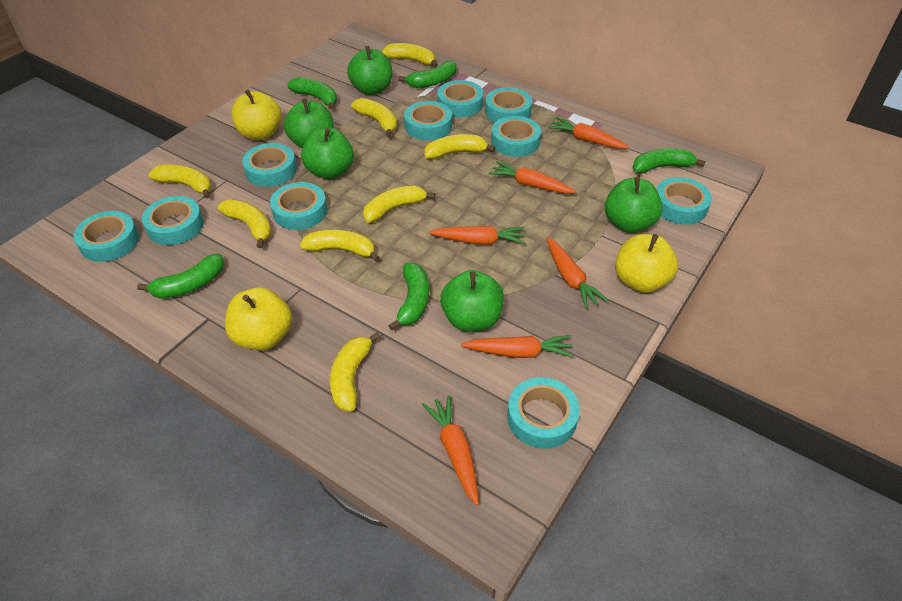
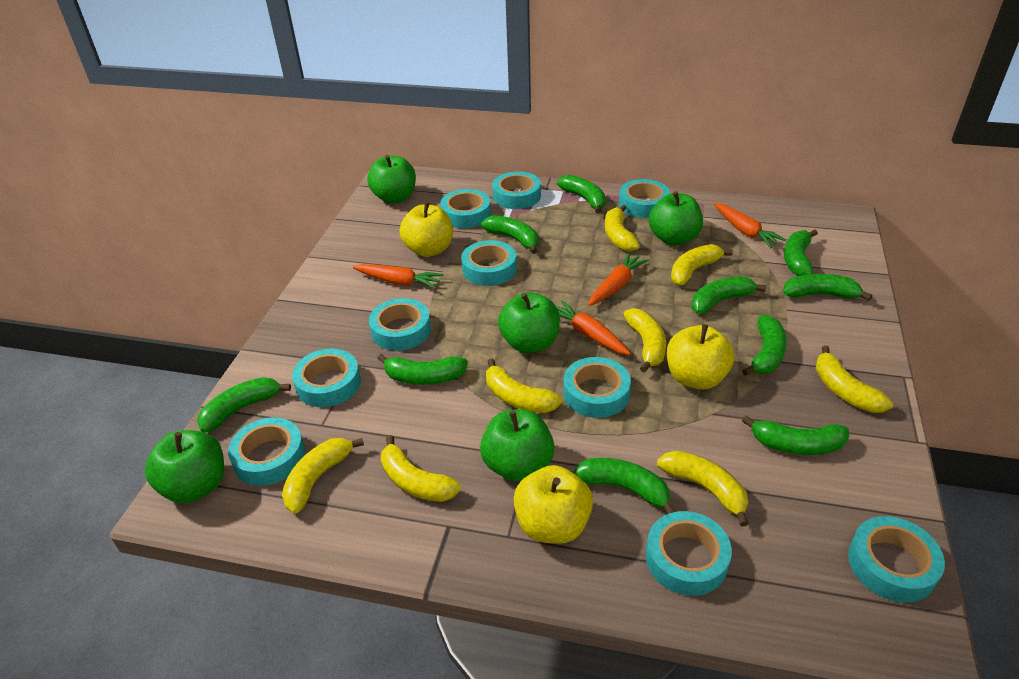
green banana: 5 -> 10
orange carrot: 6 -> 4

